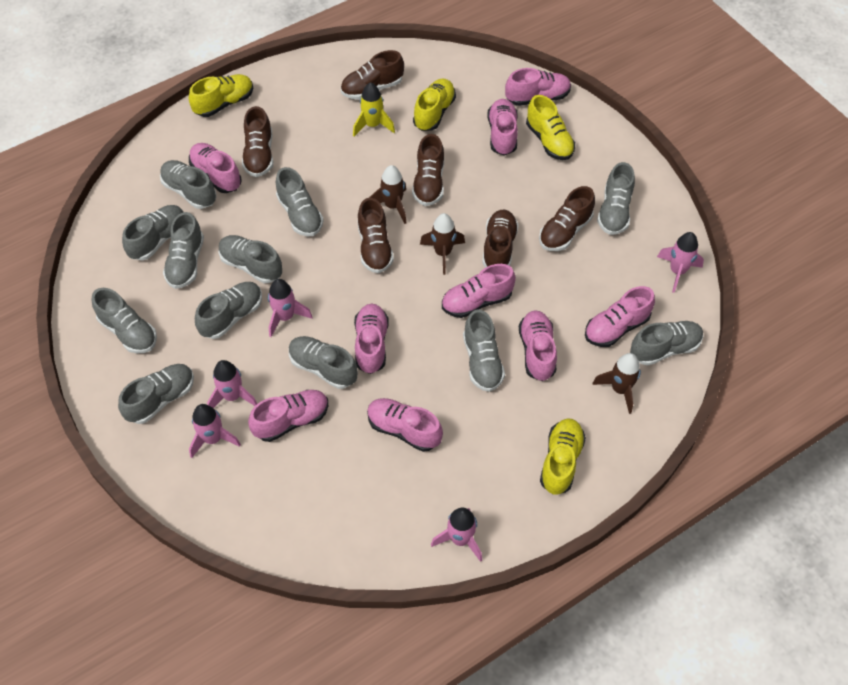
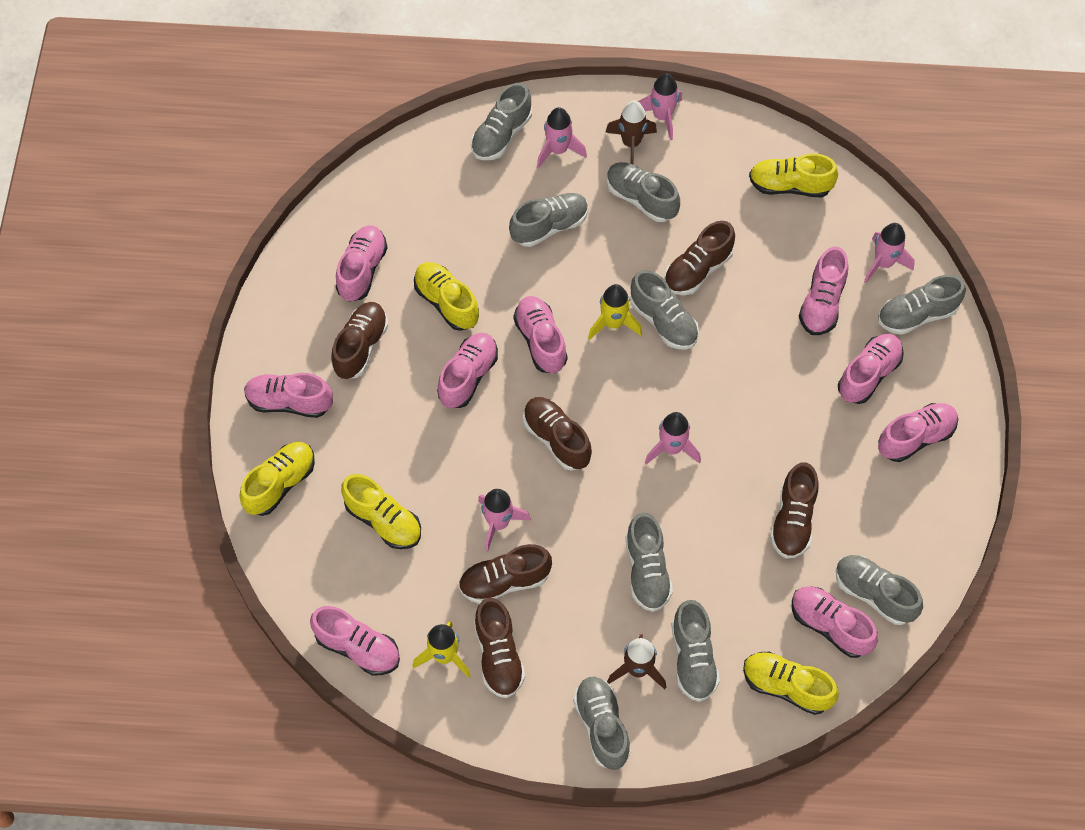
brown rocket: 3 -> 2
grey shoe: 12 -> 9
yellow rocket: 1 -> 2
yellow shoe: 4 -> 5

